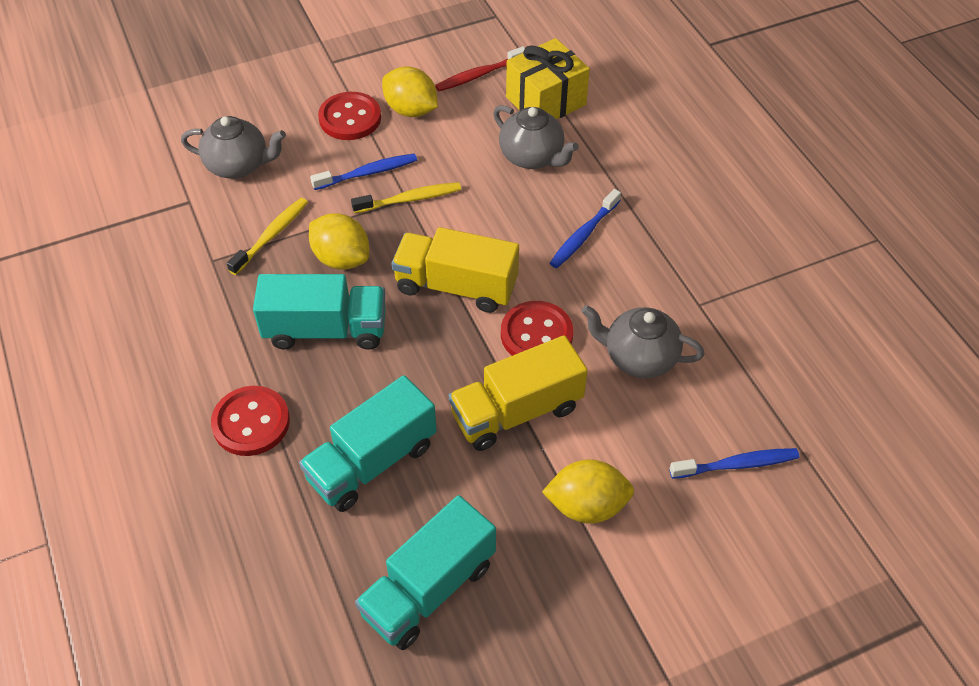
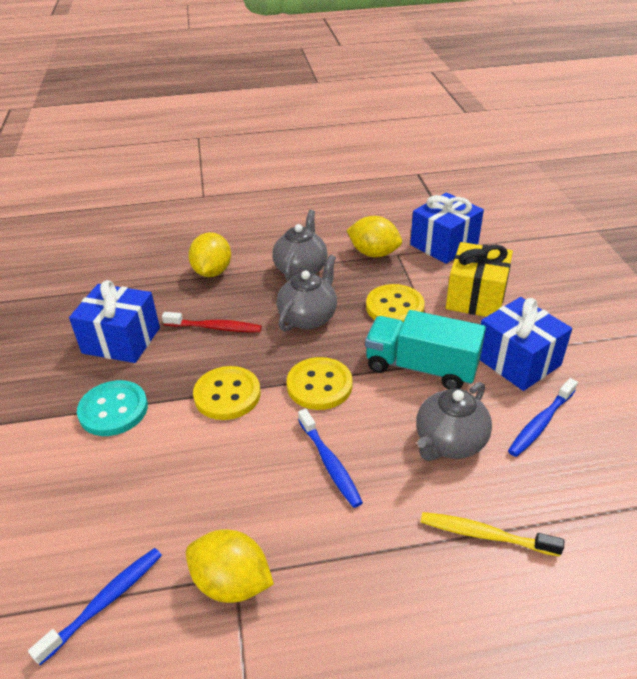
blue gift: 0 -> 3
red button: 3 -> 0
turquoise button: 0 -> 1
turquoise truck: 3 -> 1
yellow button: 0 -> 3
yellow toothbrush: 2 -> 1
yellow truck: 2 -> 0

